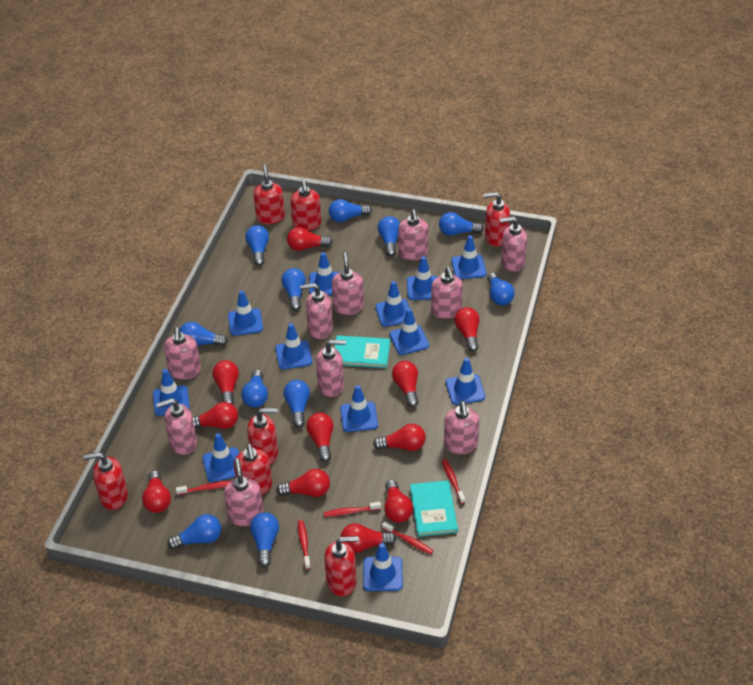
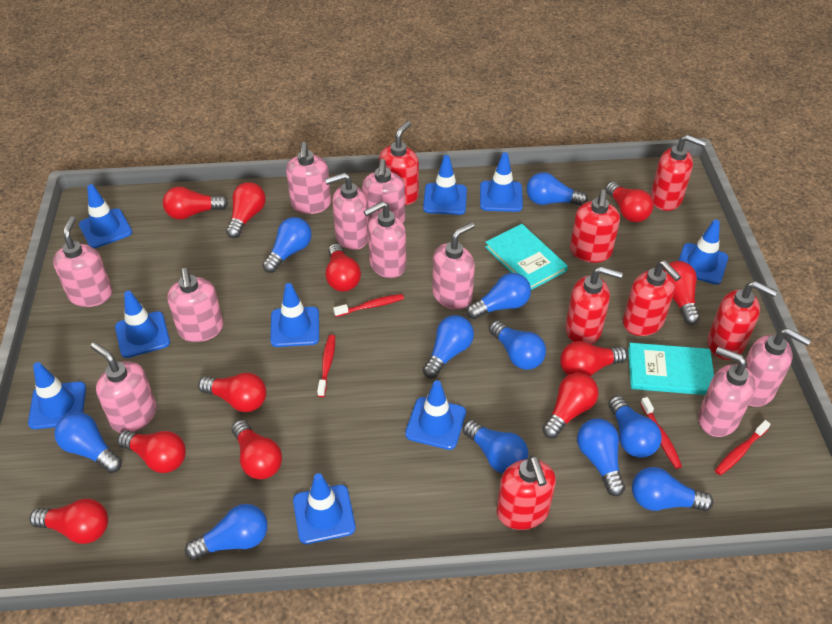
blue traffic cone: 12 -> 9
red toothbrush: 5 -> 4

